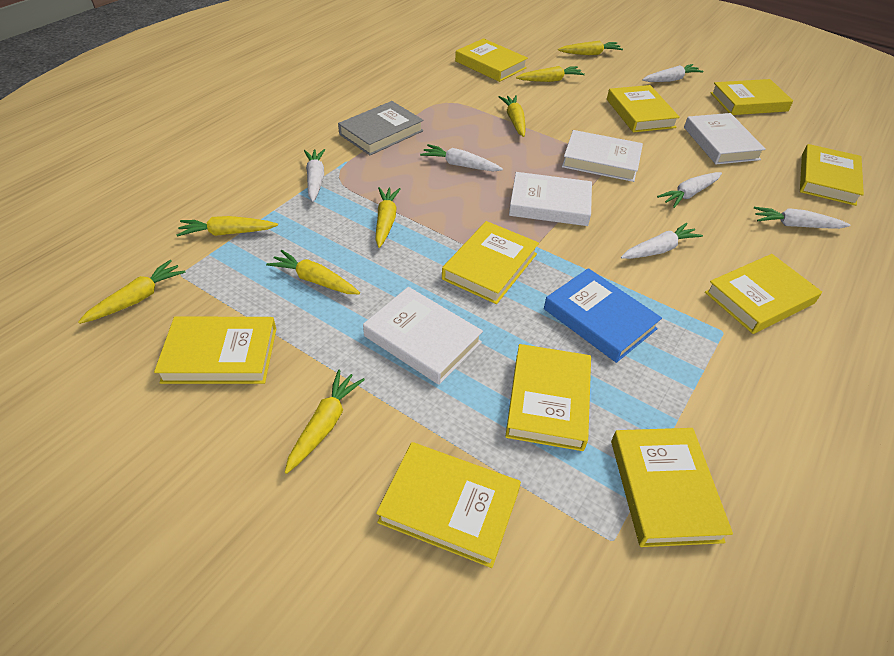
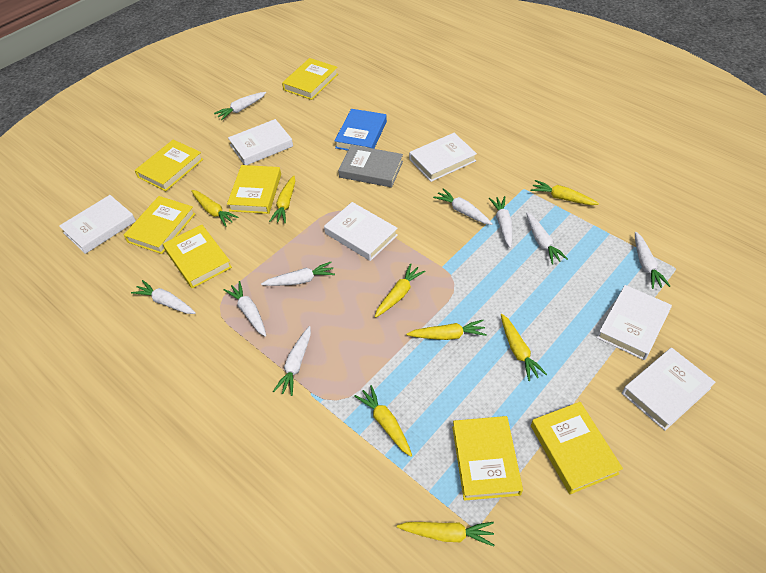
white book: 4 -> 6
white carrot: 6 -> 9
yellow book: 10 -> 7

